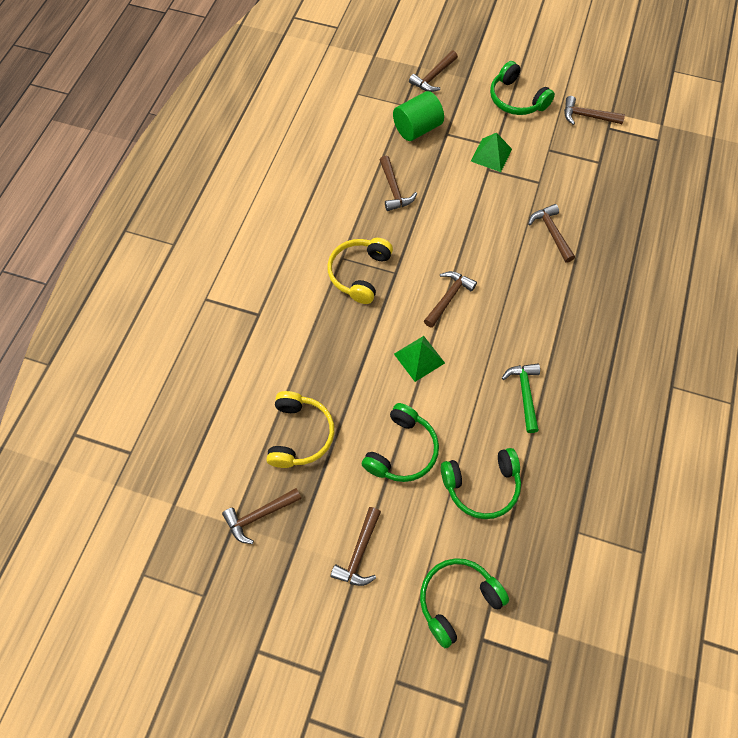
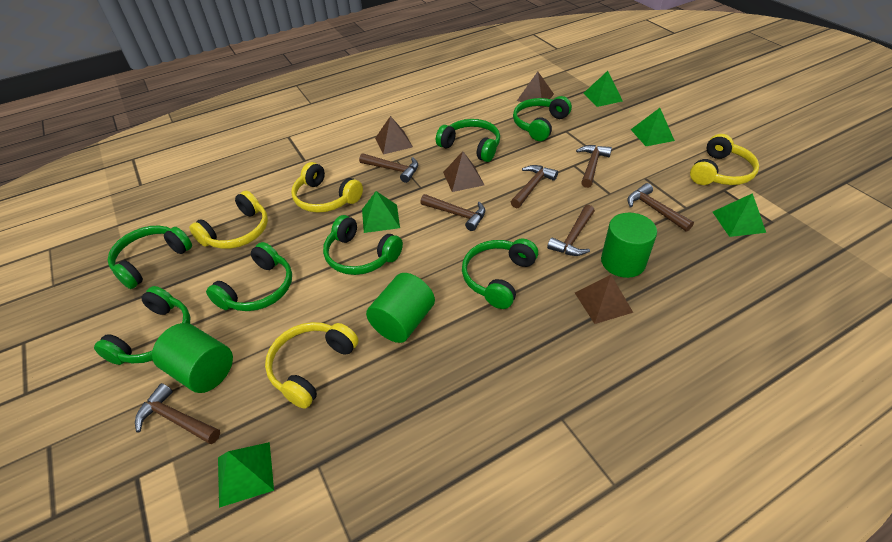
brown pyramid: 0 -> 4
green cylinder: 1 -> 3
green hammer: 1 -> 0
green headphones: 4 -> 7
green pyramid: 2 -> 5
yellow headphones: 2 -> 4

